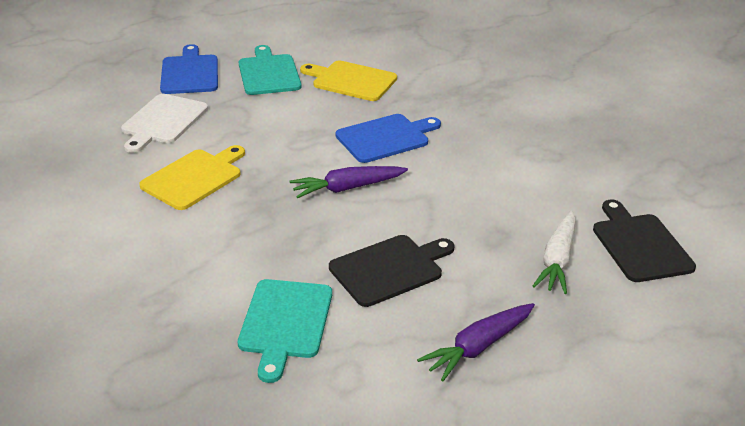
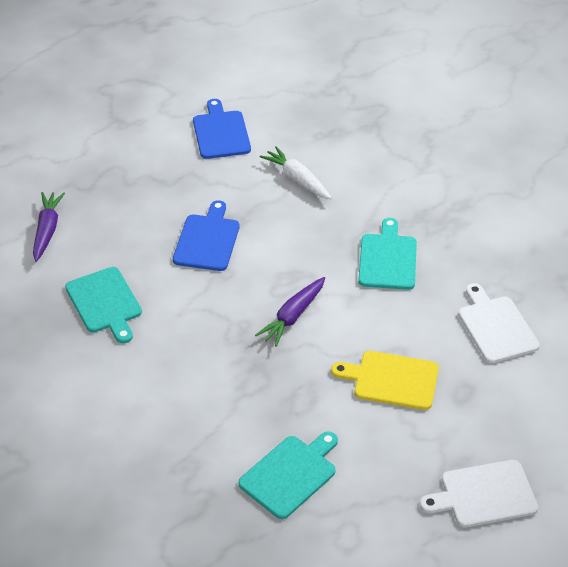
black cutting board: 2 -> 0
turquoise cutting board: 2 -> 3
white cutting board: 1 -> 2
yellow cutting board: 2 -> 1

